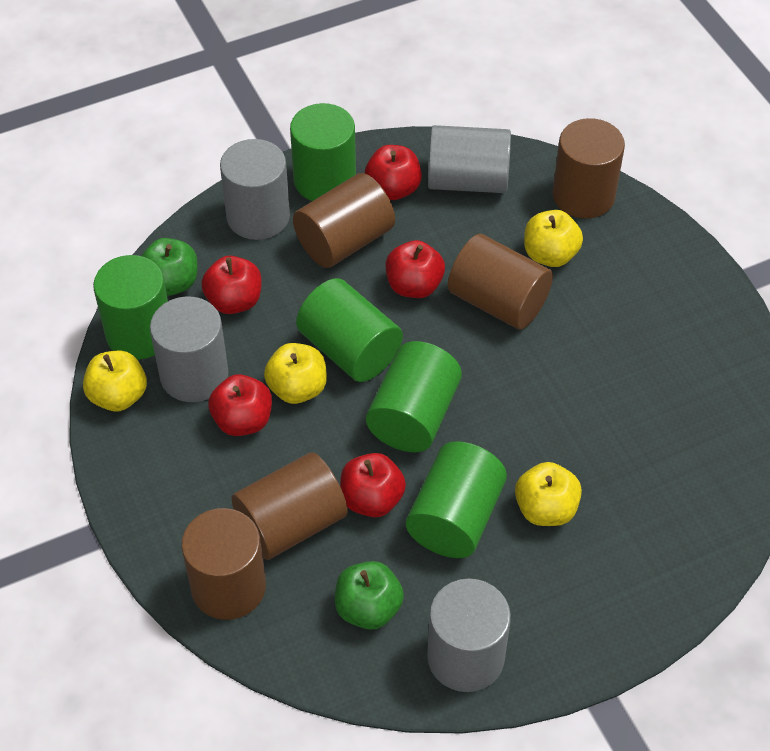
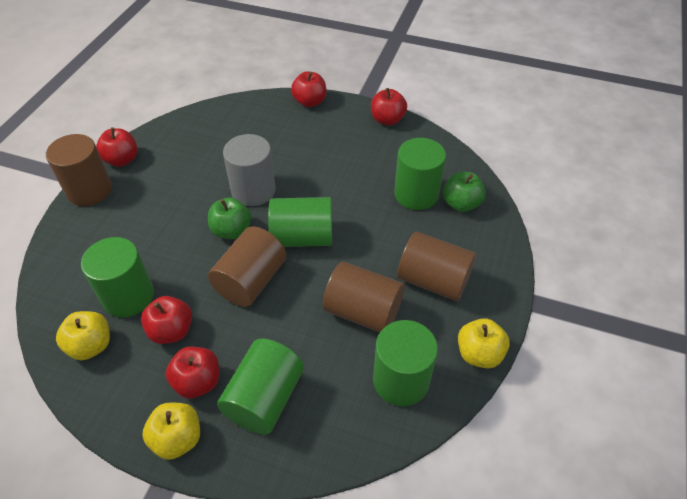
brown cylinder: 5 -> 4
grey cylinder: 4 -> 1
yellow apple: 4 -> 3

